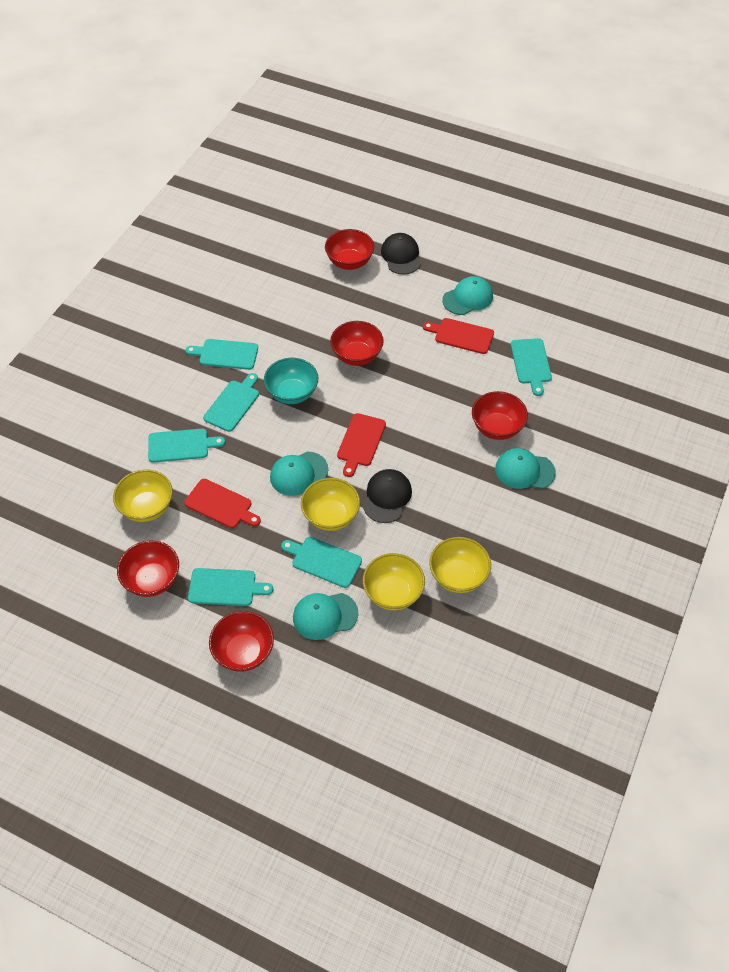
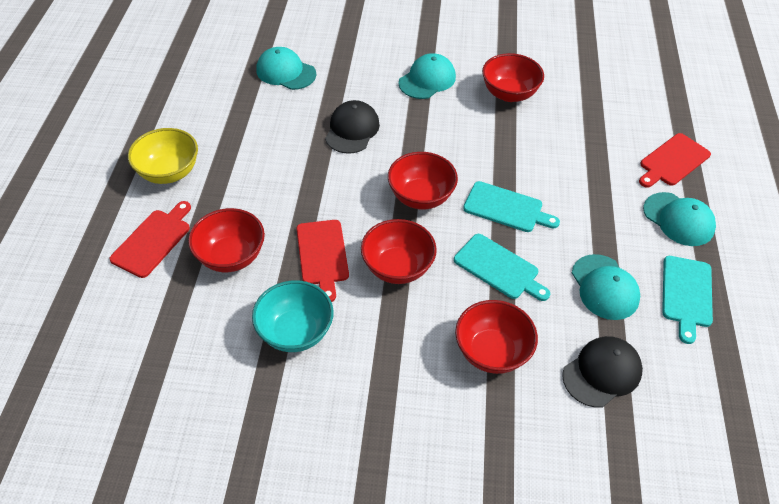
turquoise cutting board: 6 -> 3
yellow bowl: 4 -> 1

